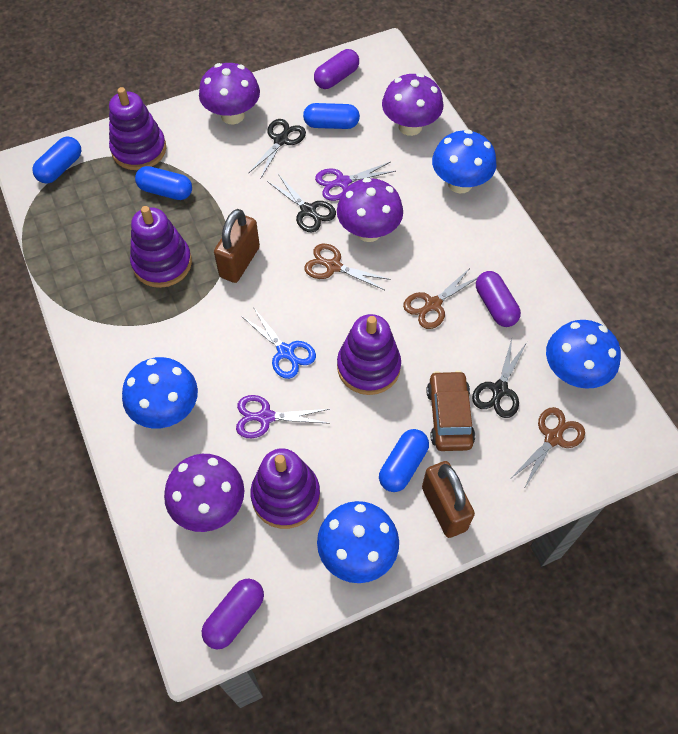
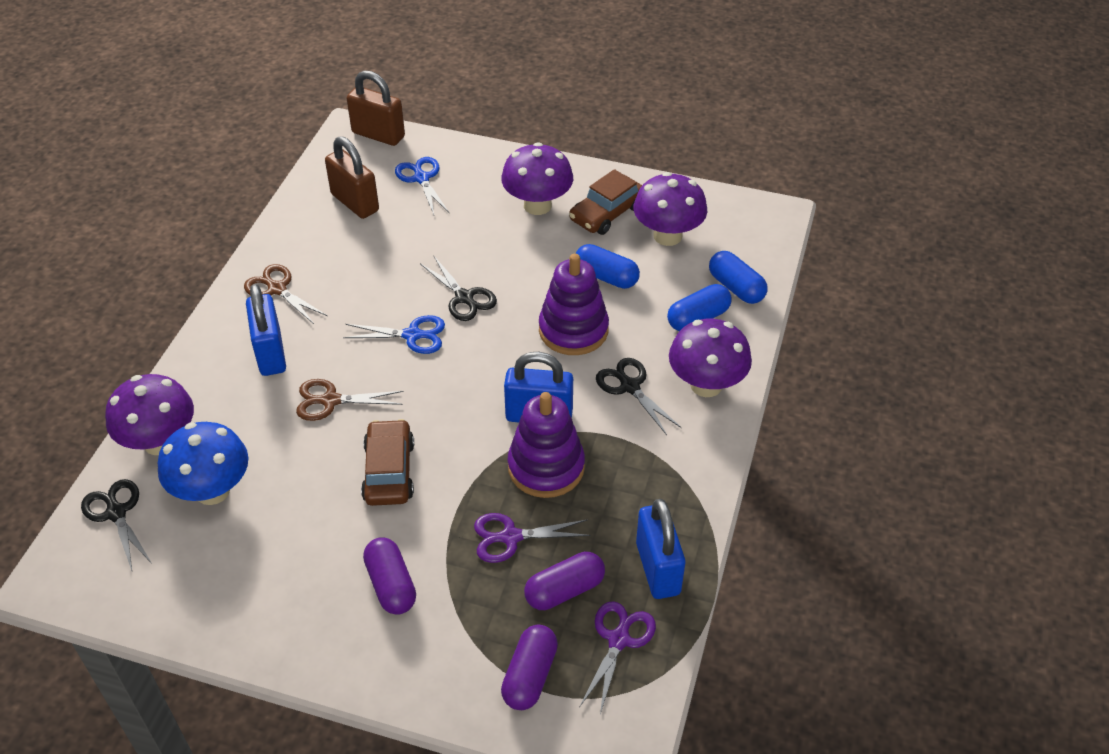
blue capsule: 4 -> 3
blue mushroom: 4 -> 1
blue padlock: 0 -> 3
blue scissors: 1 -> 2
brown car: 1 -> 2
brown scissors: 3 -> 2
purple stacking toy: 4 -> 2

